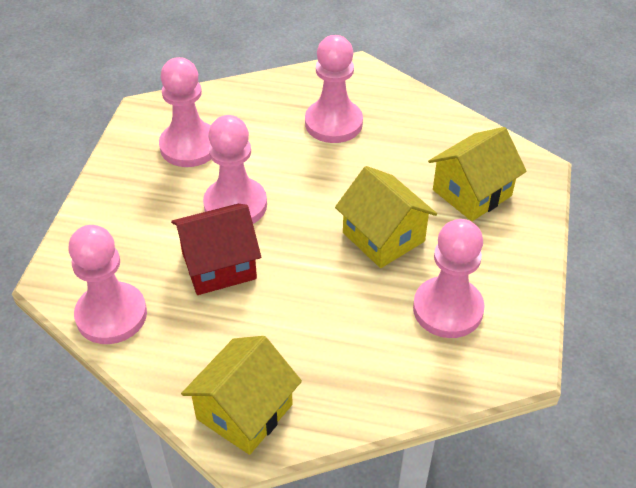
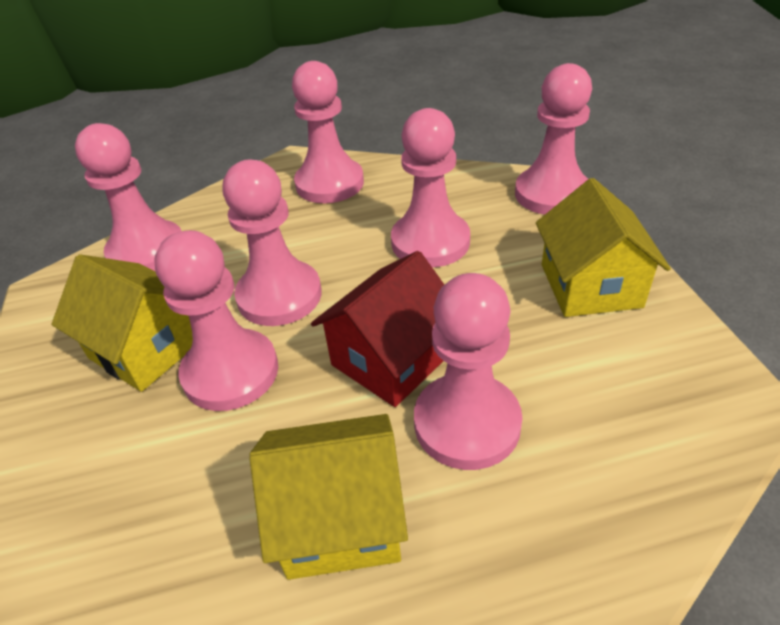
pink pawn: 5 -> 7

